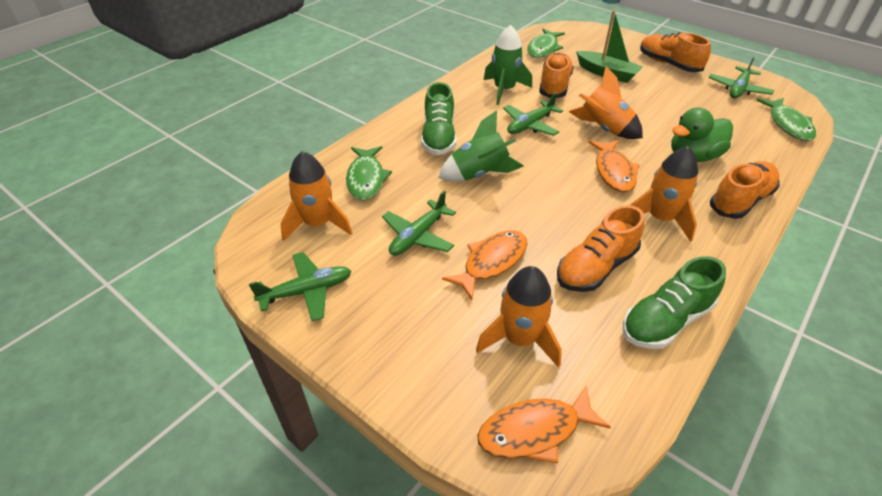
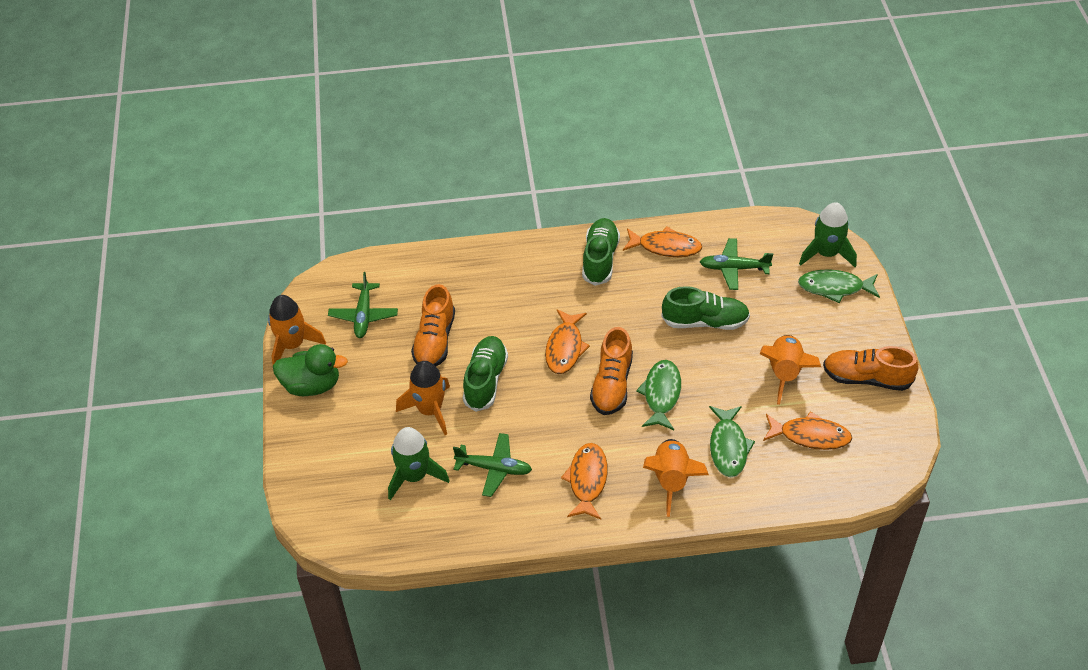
green boat: 1 -> 0
green plane: 4 -> 3
green shoe: 2 -> 3
orange fish: 3 -> 4
orange shoe: 4 -> 3

